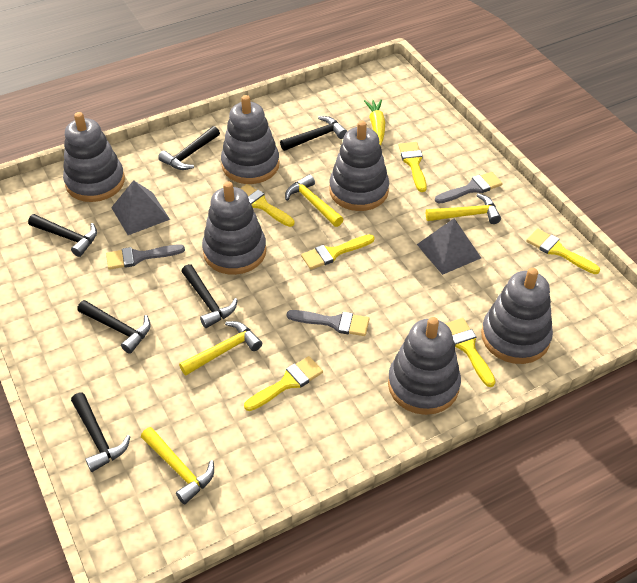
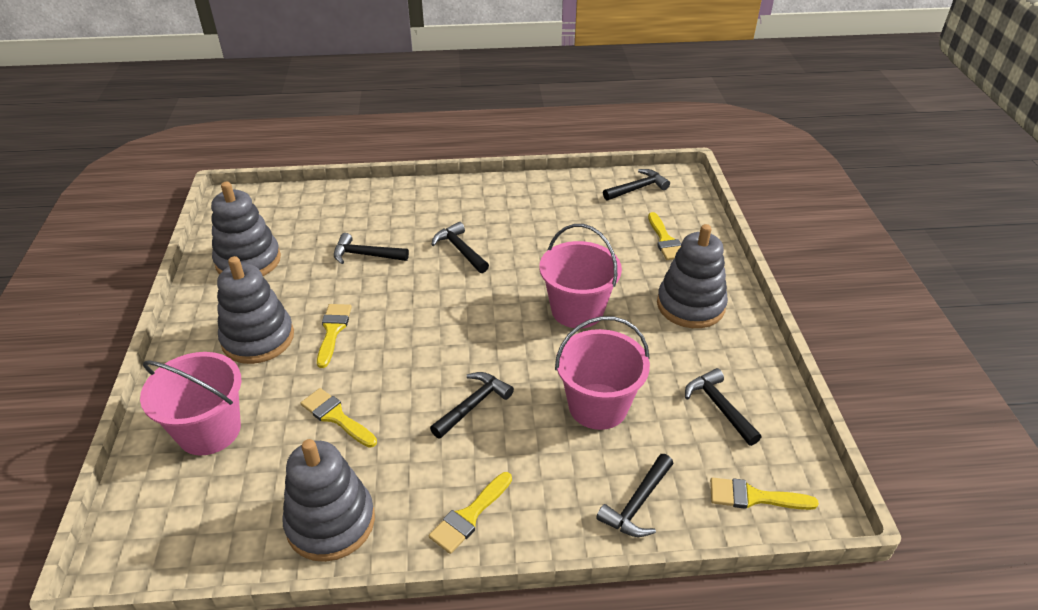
grey brush: 3 -> 0
grey pyramid: 2 -> 0
grey stacking toy: 6 -> 4
pink bucket: 0 -> 3
yellow brush: 6 -> 5
yellow carrot: 1 -> 0
yellow hammer: 4 -> 0

